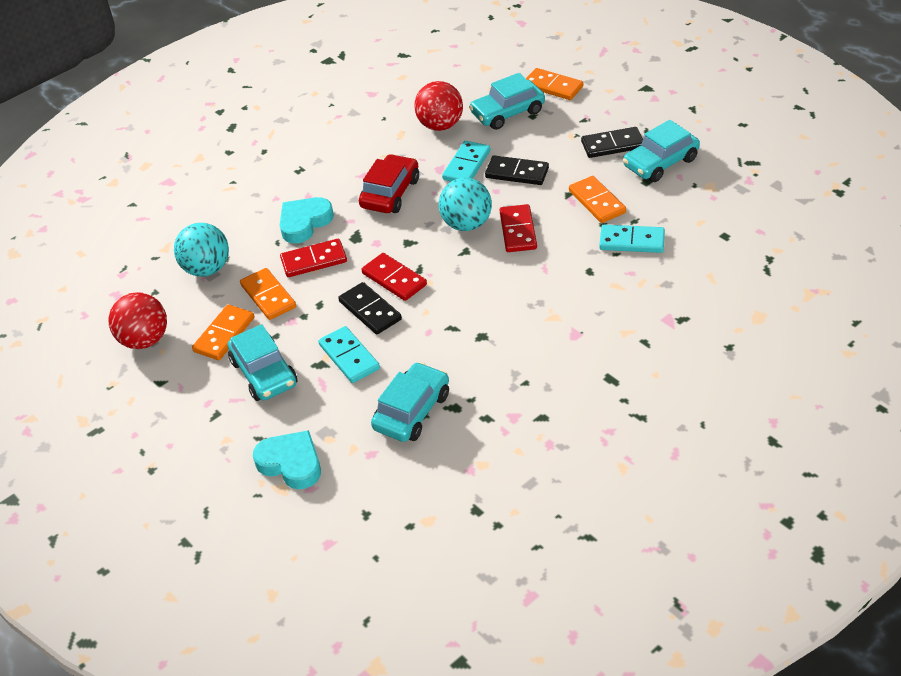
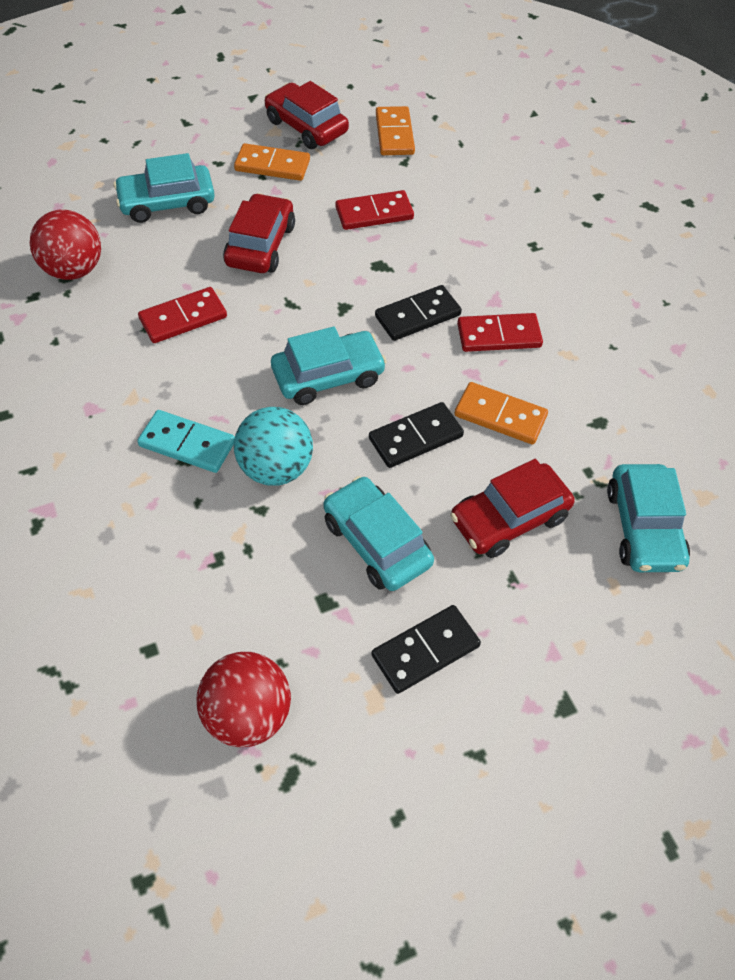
orange domino: 4 -> 3
red car: 1 -> 3
turquoise ball: 2 -> 1
turquoise domino: 3 -> 1
turquoise heart: 2 -> 0

